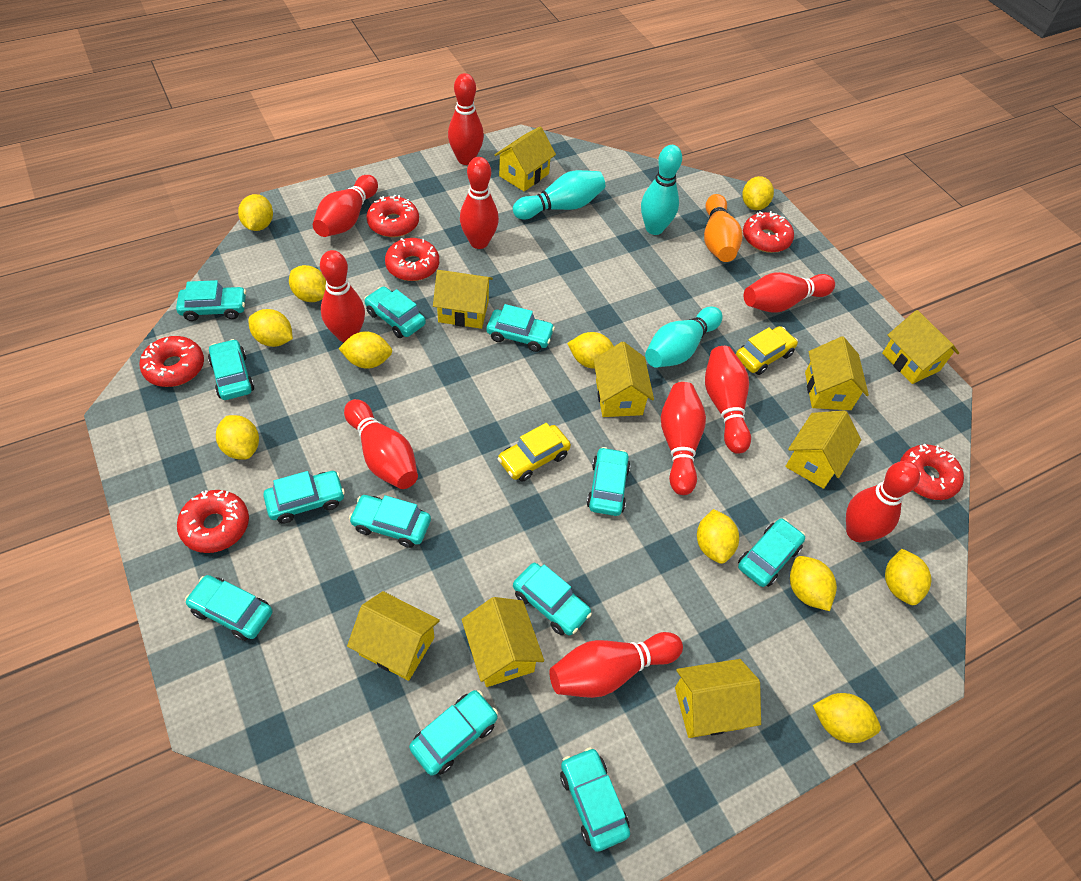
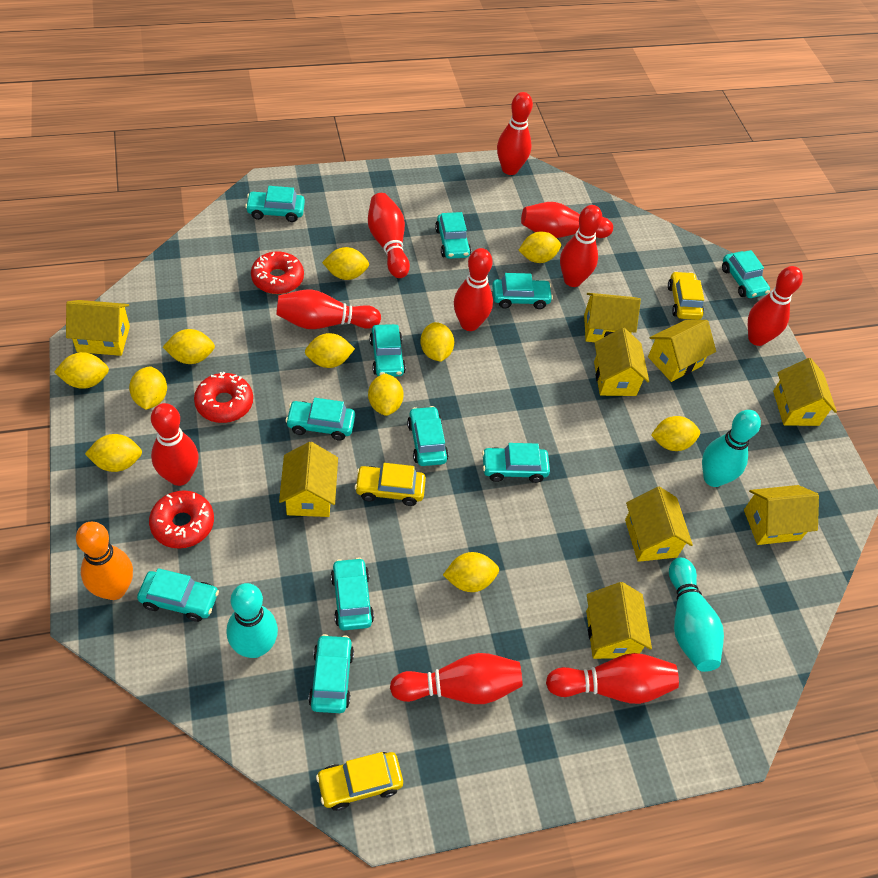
red donut: 6 -> 3
turquoise car: 12 -> 11
yellow car: 2 -> 3

